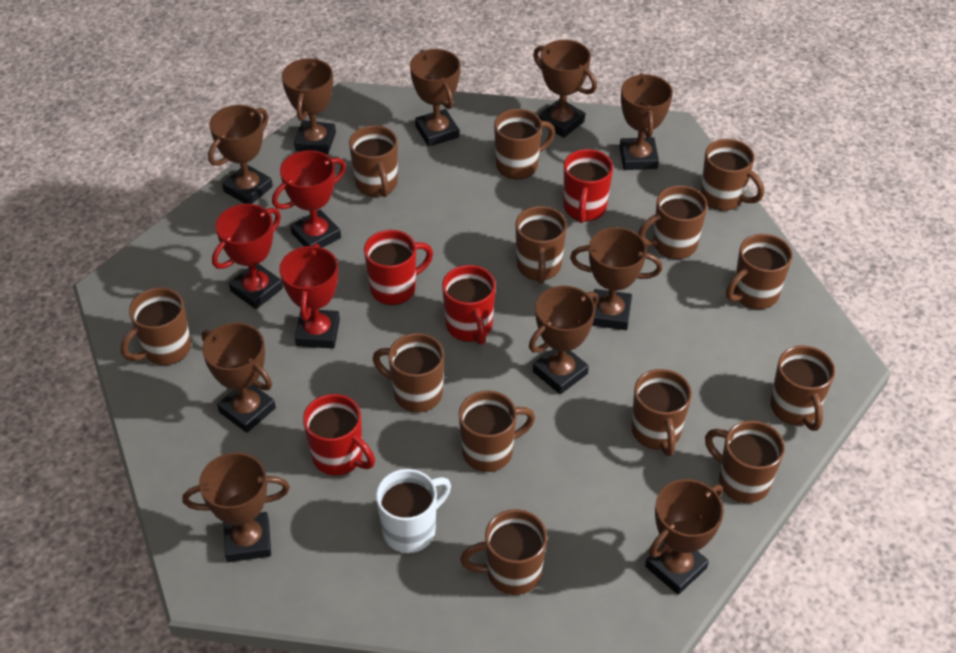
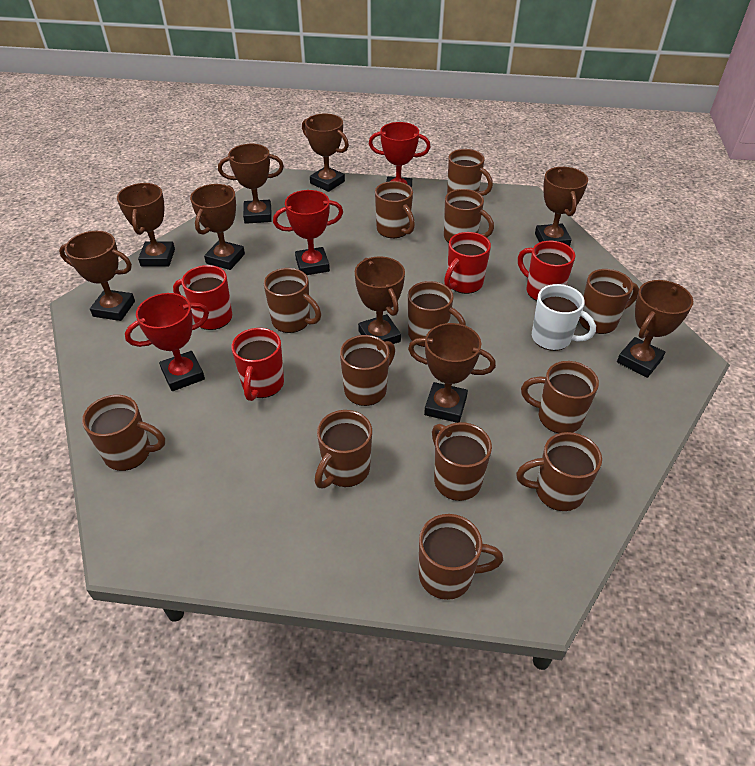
brown trophy: 10 -> 9

